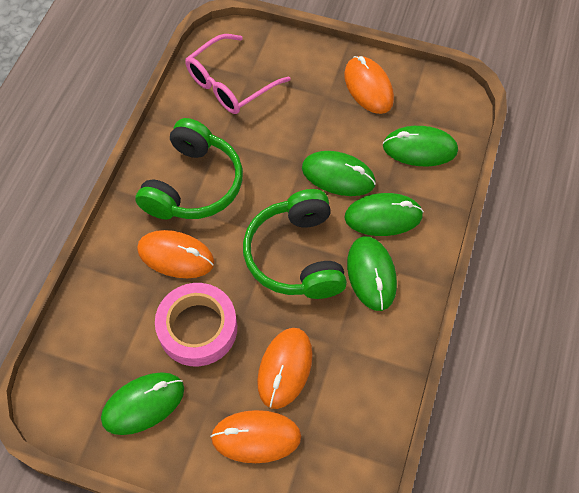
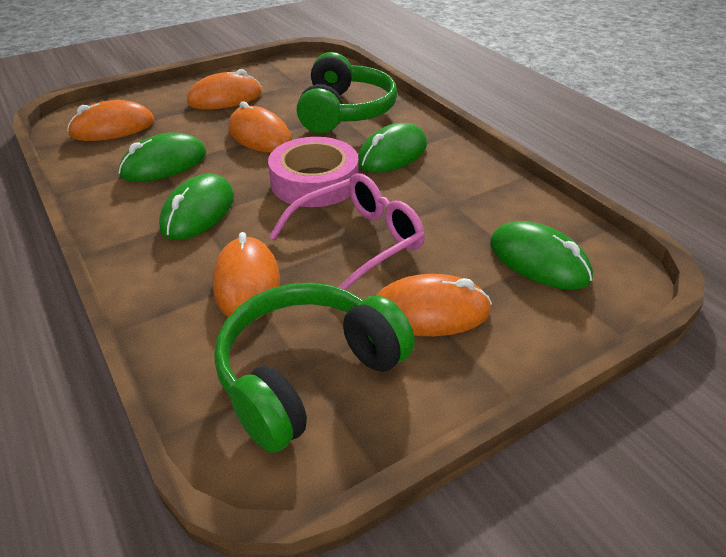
green mouse: 5 -> 4
orange mouse: 4 -> 5

